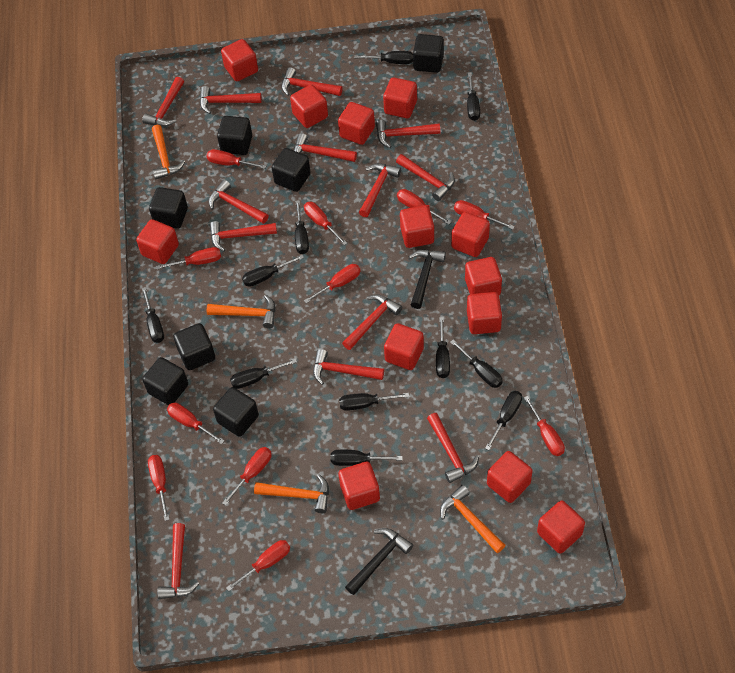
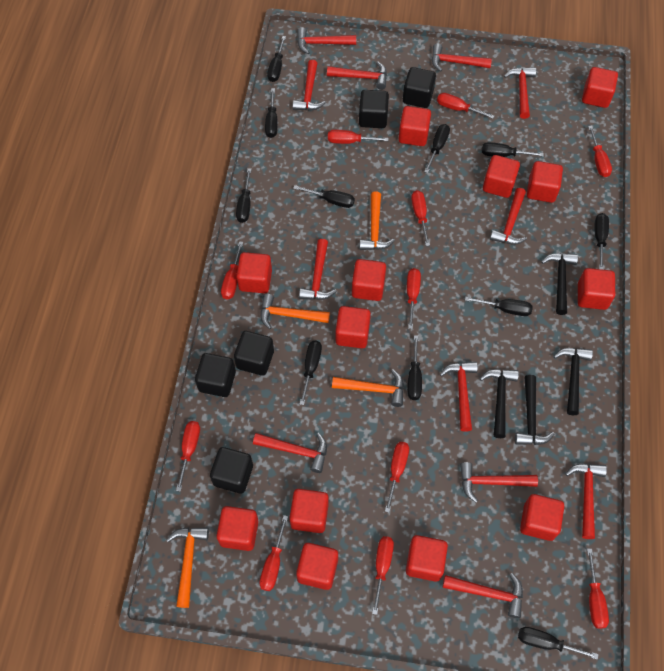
black cube: 7 -> 5
black hammer: 2 -> 4
red hammer: 13 -> 12

